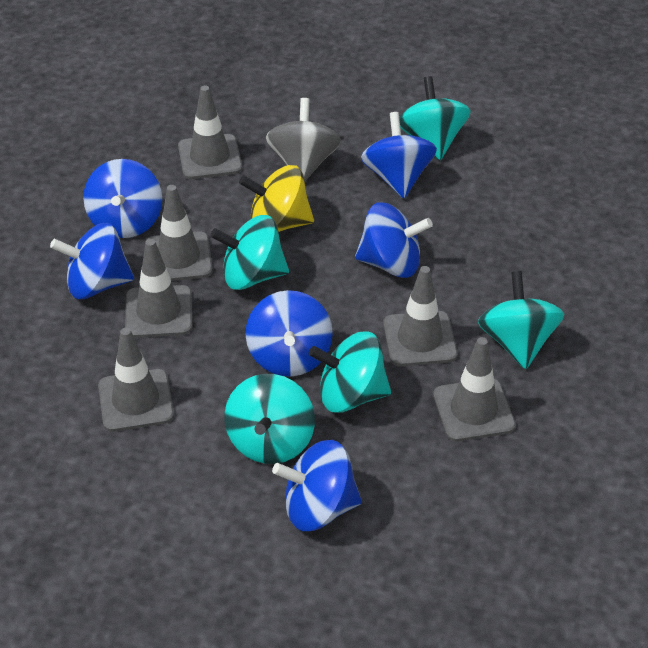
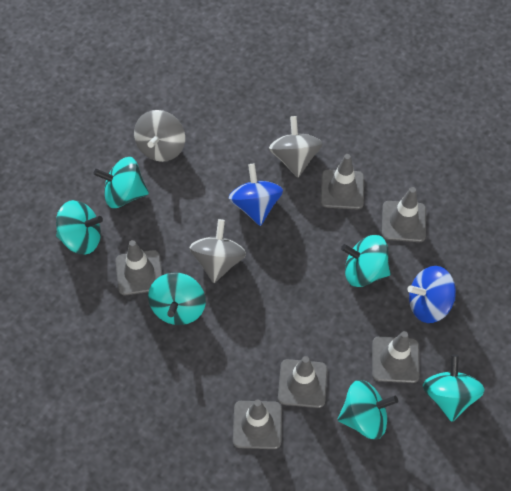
blue spinning top: 6 -> 2
grey spinning top: 1 -> 3
turquoise spinning top: 5 -> 6
yellow spinning top: 1 -> 0

